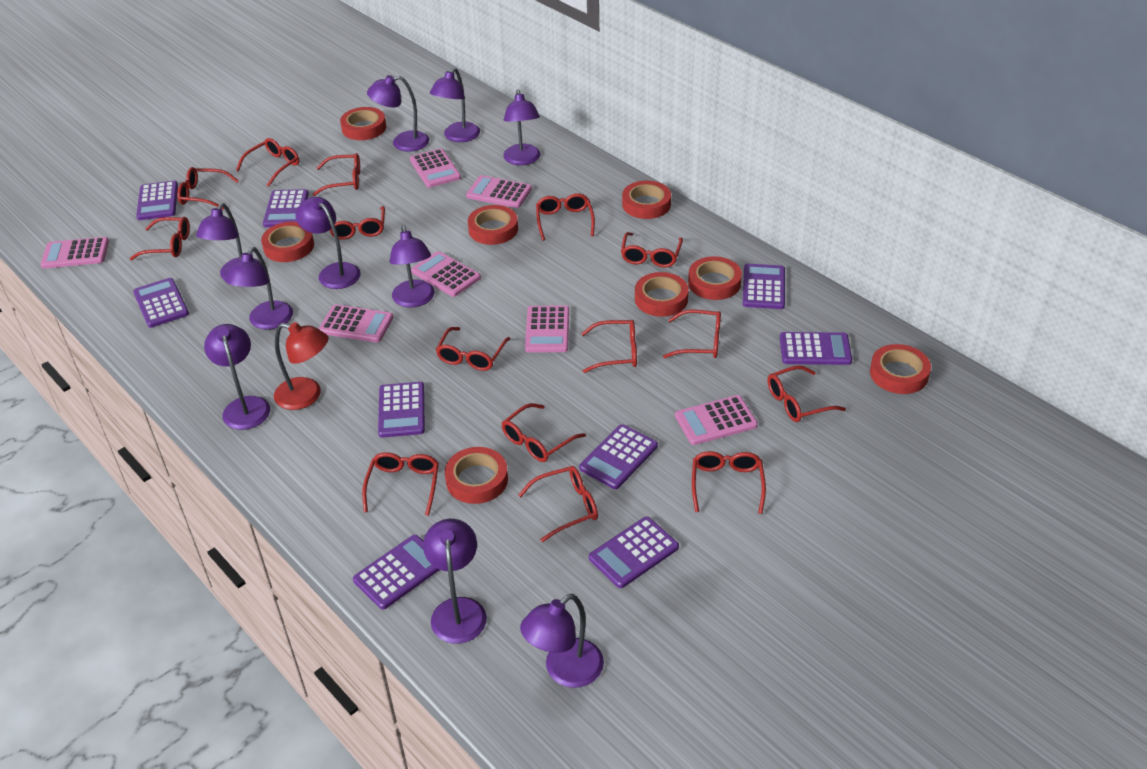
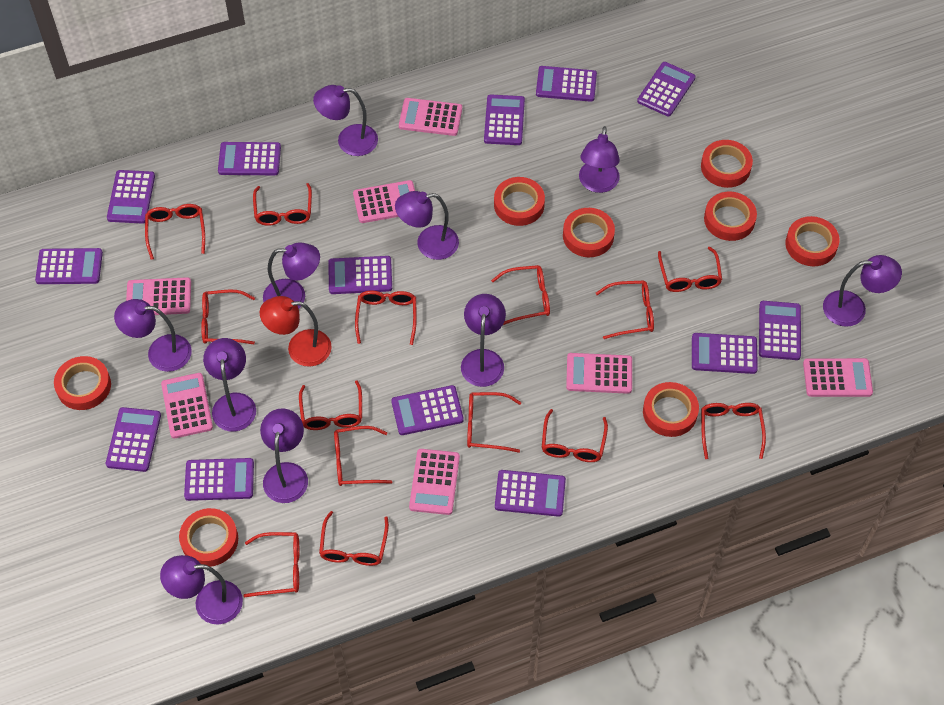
purple calculator: 9 -> 13
red glasses: 15 -> 14

